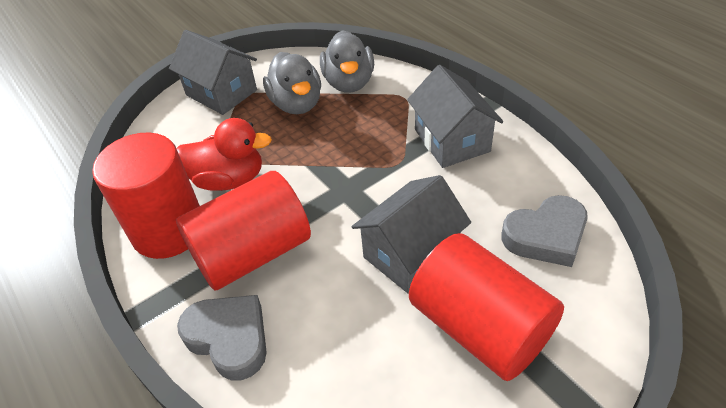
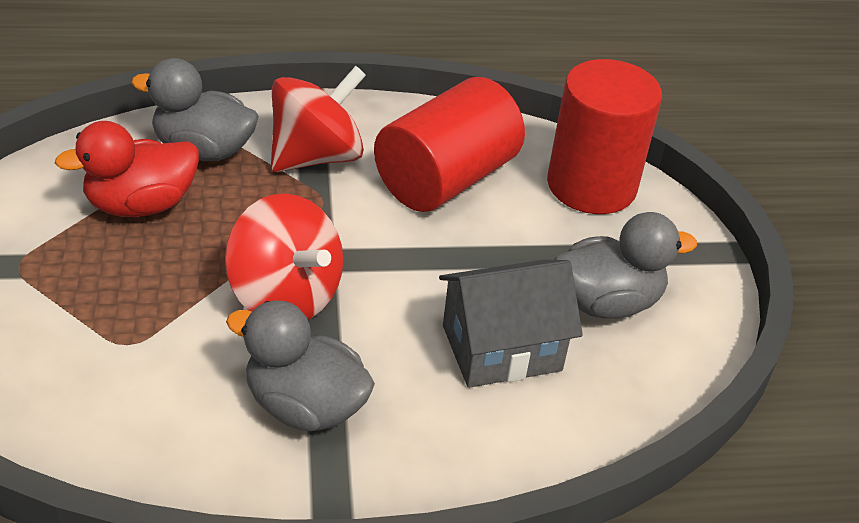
grey duck: 2 -> 3
grey heart: 2 -> 0
grey house: 3 -> 1
red cylinder: 3 -> 2
red spinning top: 0 -> 2

